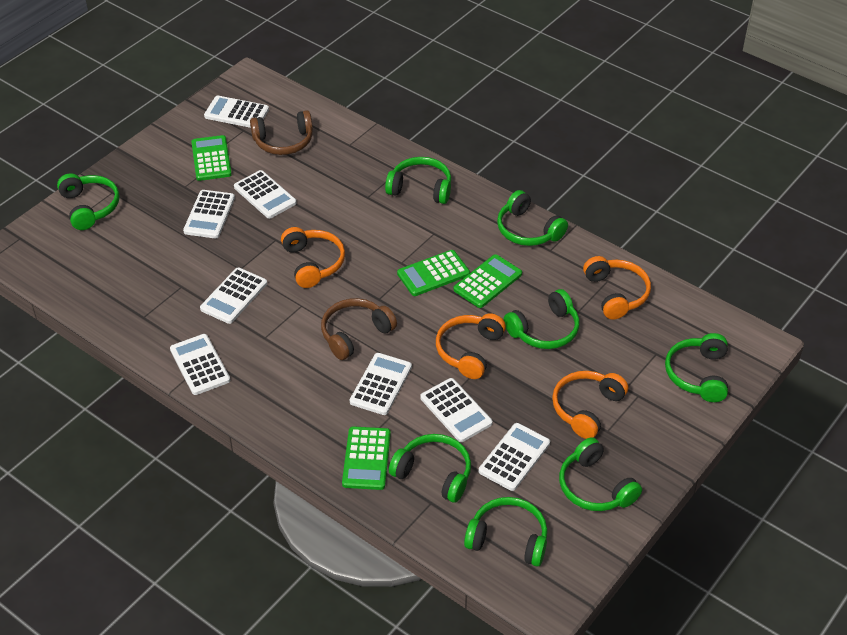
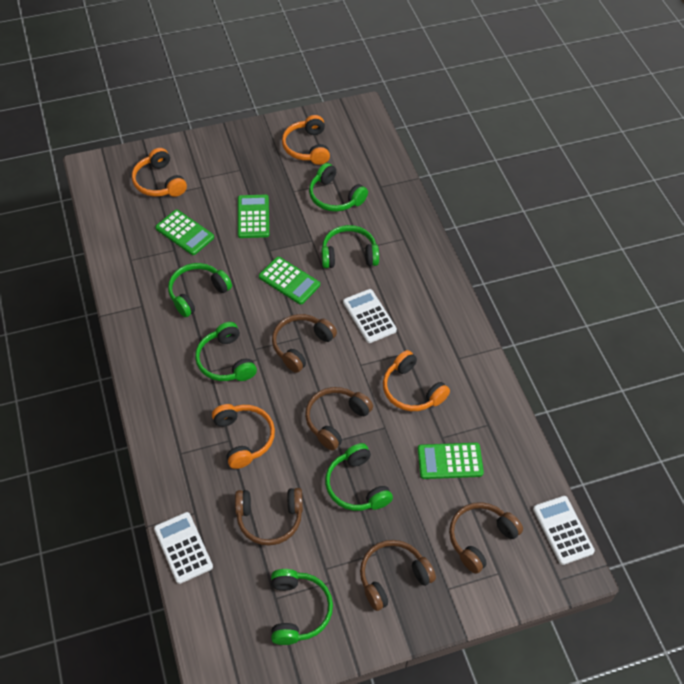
brown headphones: 2 -> 5
green headphones: 8 -> 6
white calculator: 8 -> 3

